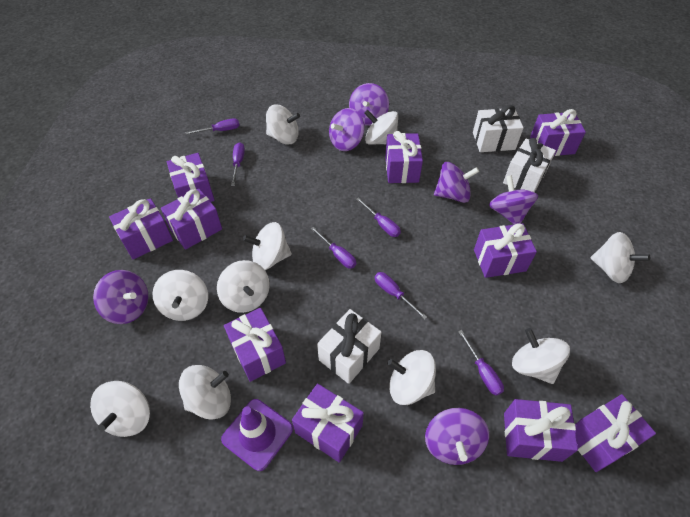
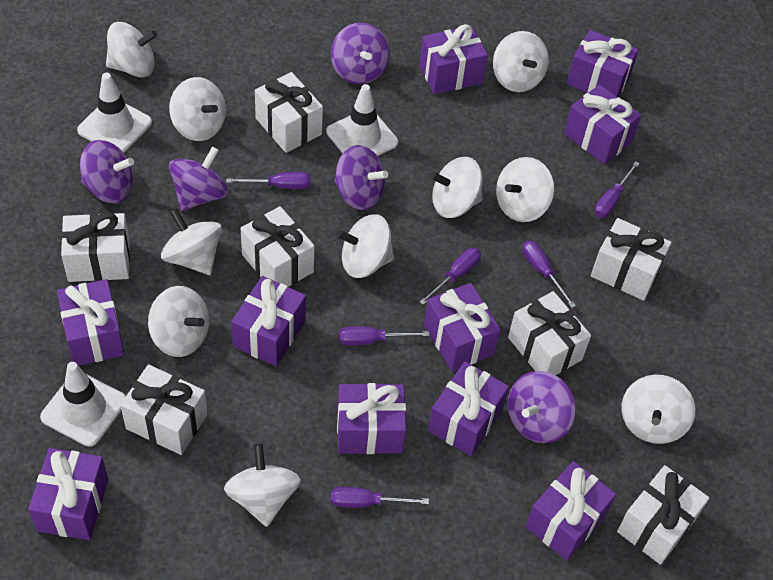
purple spinning top: 6 -> 5
purple traffic cone: 1 -> 0
white gift: 3 -> 7
white traffic cone: 0 -> 3

